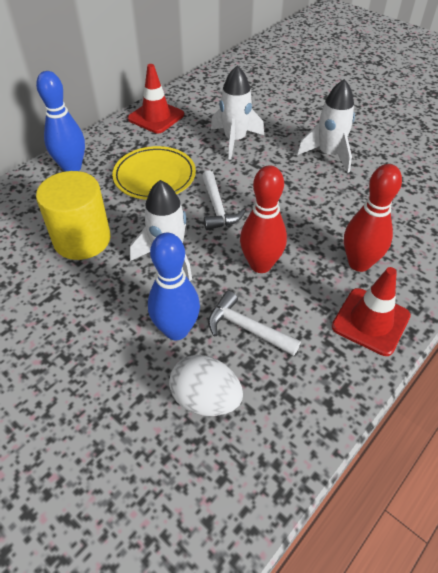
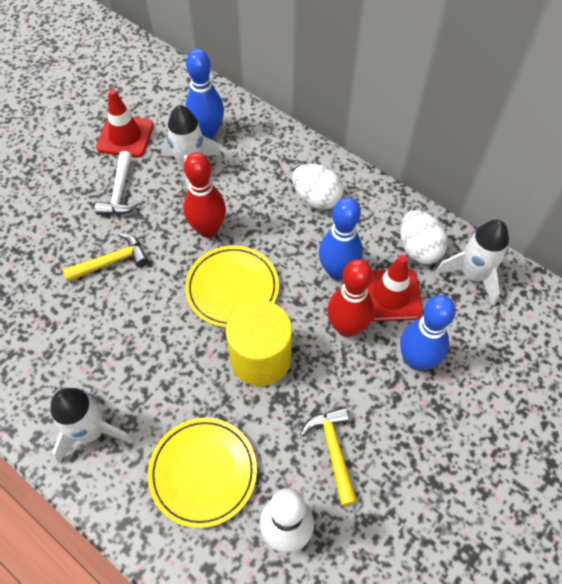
blue bowling pin: 2 -> 3
white bowling pin: 0 -> 1
white egg: 1 -> 2
white hammer: 2 -> 1
yellow hammer: 0 -> 2
yellow plate: 1 -> 2

